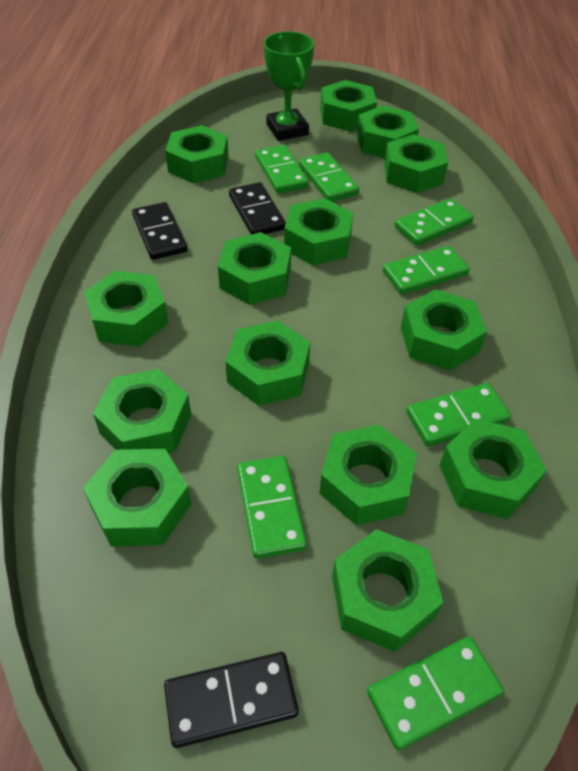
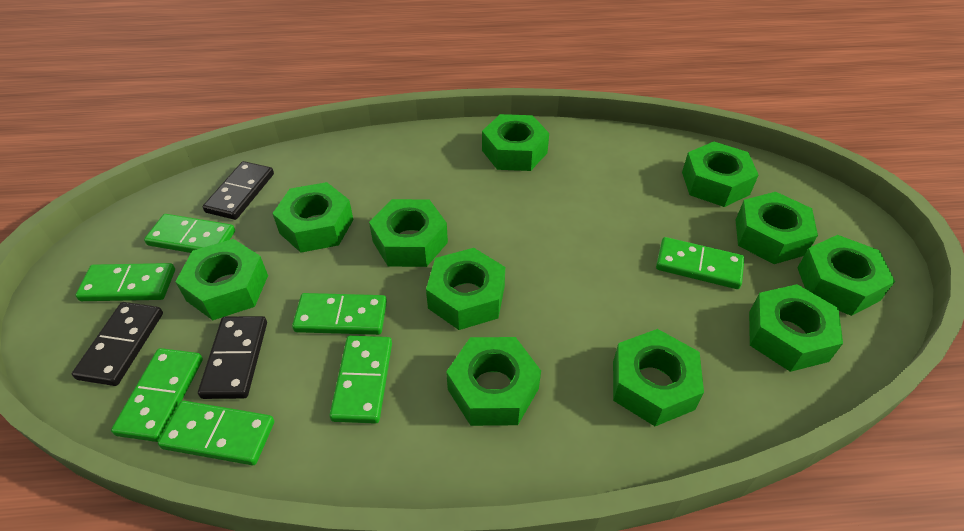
green nut: 14 -> 11
green trophy: 1 -> 0

